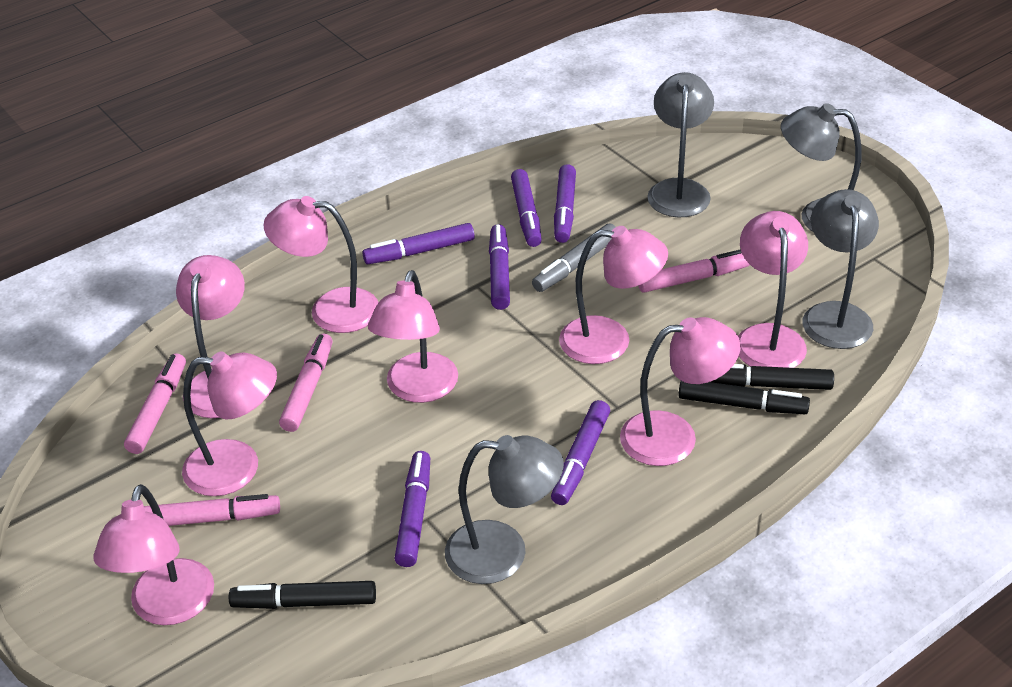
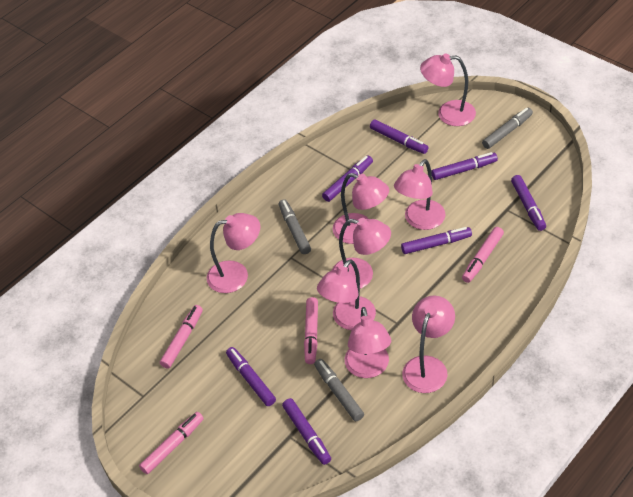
black marker: 3 -> 0
grey lamp: 4 -> 0
grey marker: 1 -> 3
purple marker: 6 -> 7

